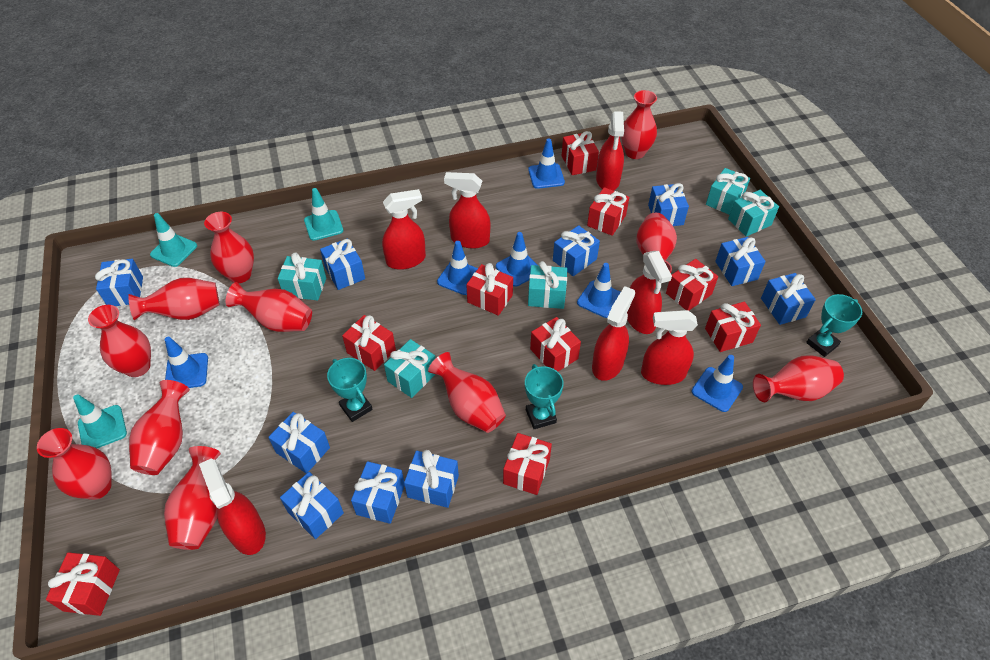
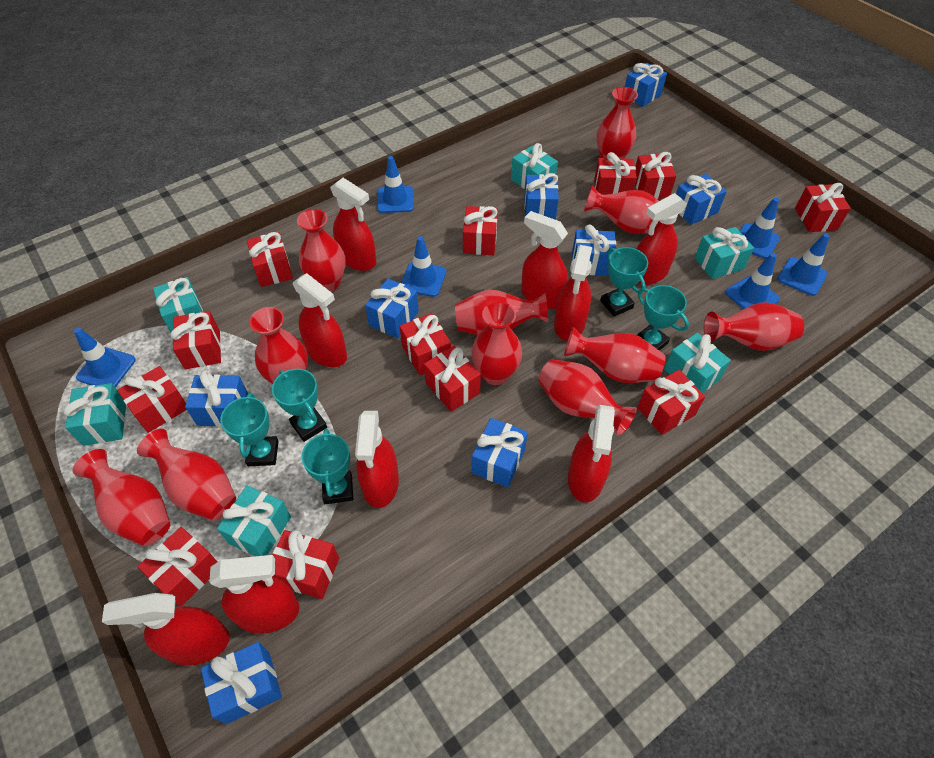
blue gift: 10 -> 8
red gift: 9 -> 12
red spray bottle: 7 -> 9
turquoise gift: 5 -> 6
turquoise traffic cone: 3 -> 0
turquoise trophy: 3 -> 5

